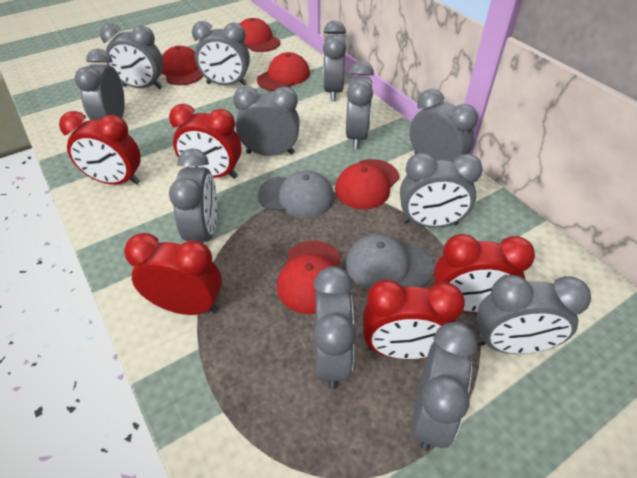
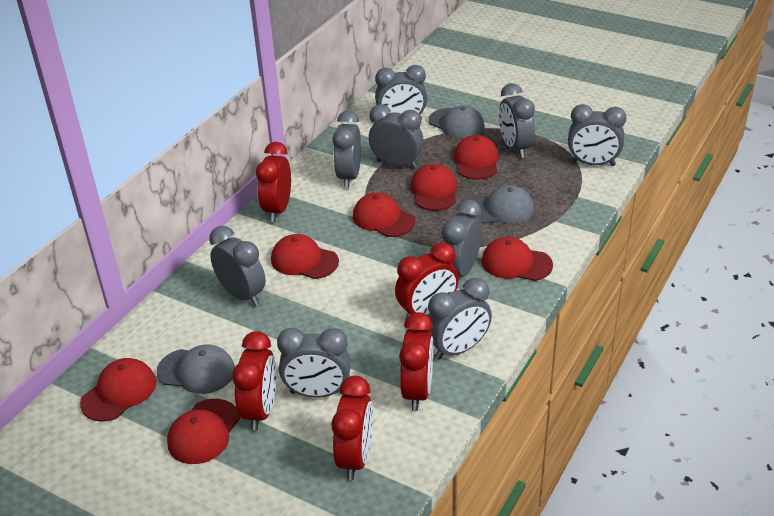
grey cap: 2 -> 3
grey clock: 12 -> 9
red cap: 5 -> 7

